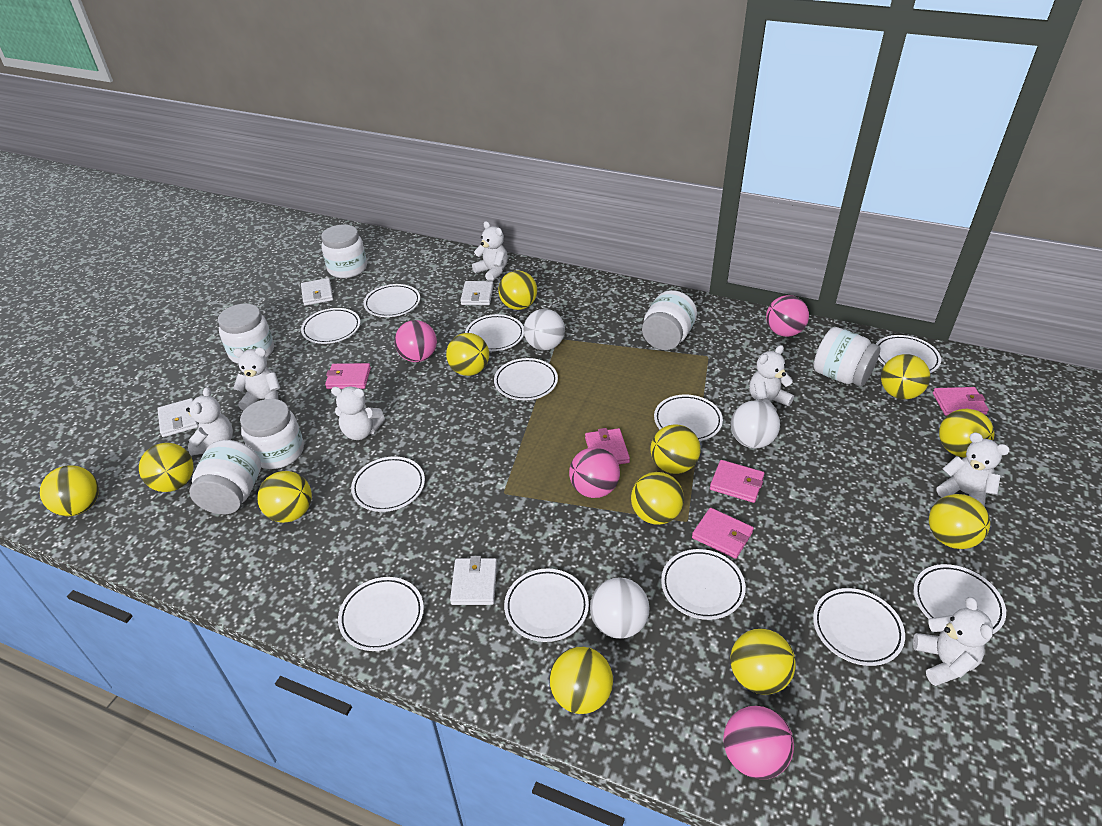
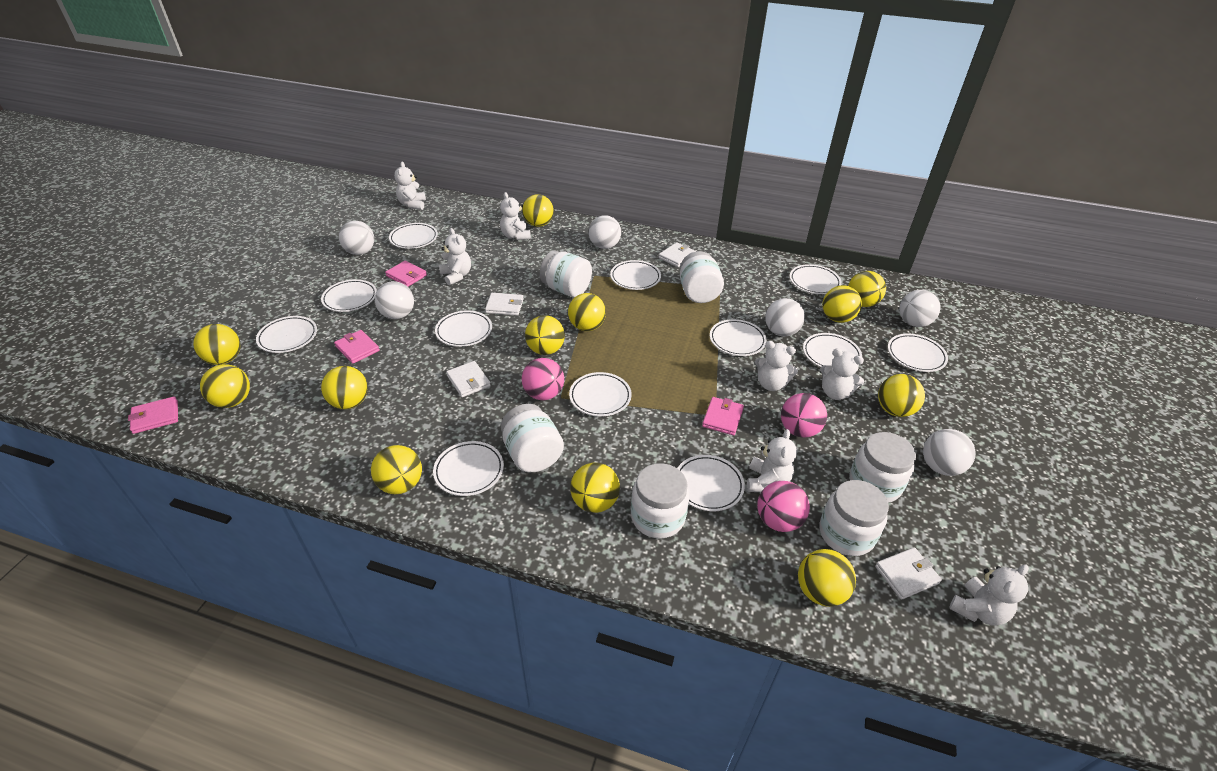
pink ball: 4 -> 3
pink wallet: 5 -> 4
white ball: 3 -> 6

